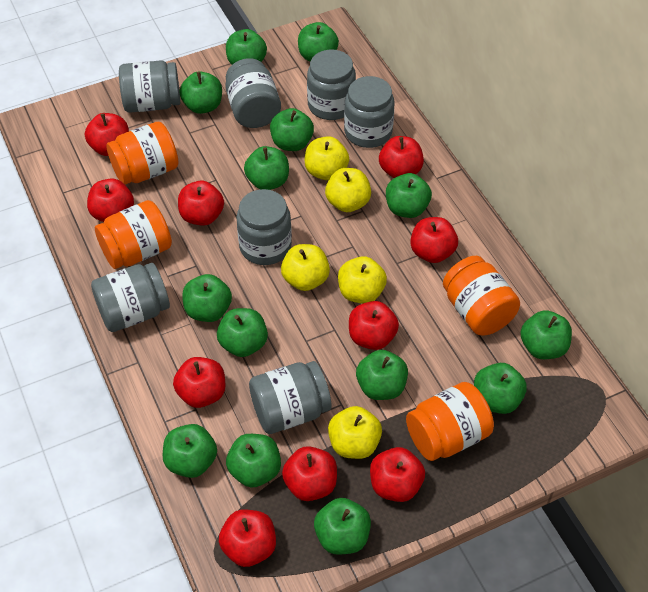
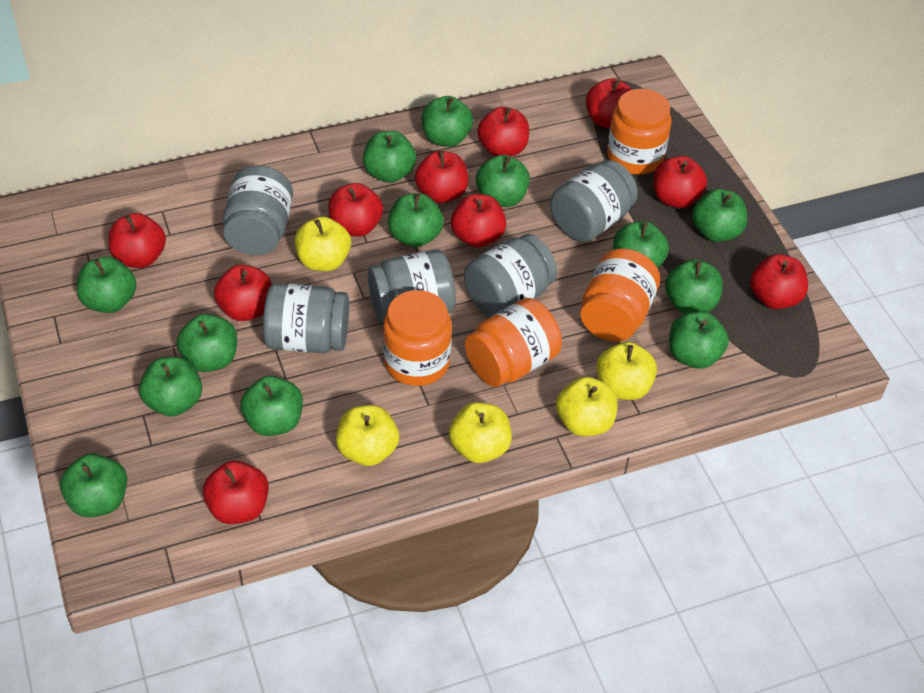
green apple: 14 -> 13
grey jar: 7 -> 5

